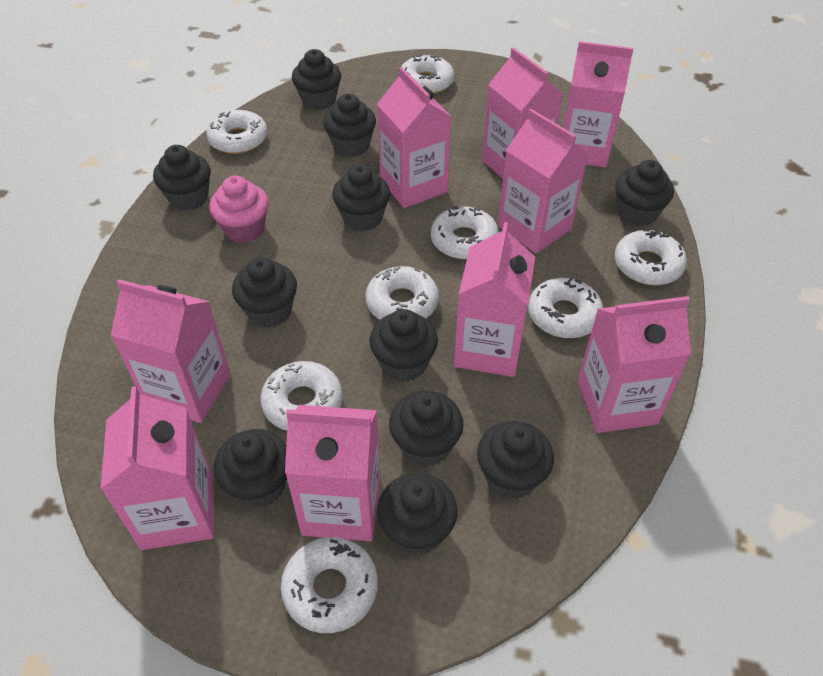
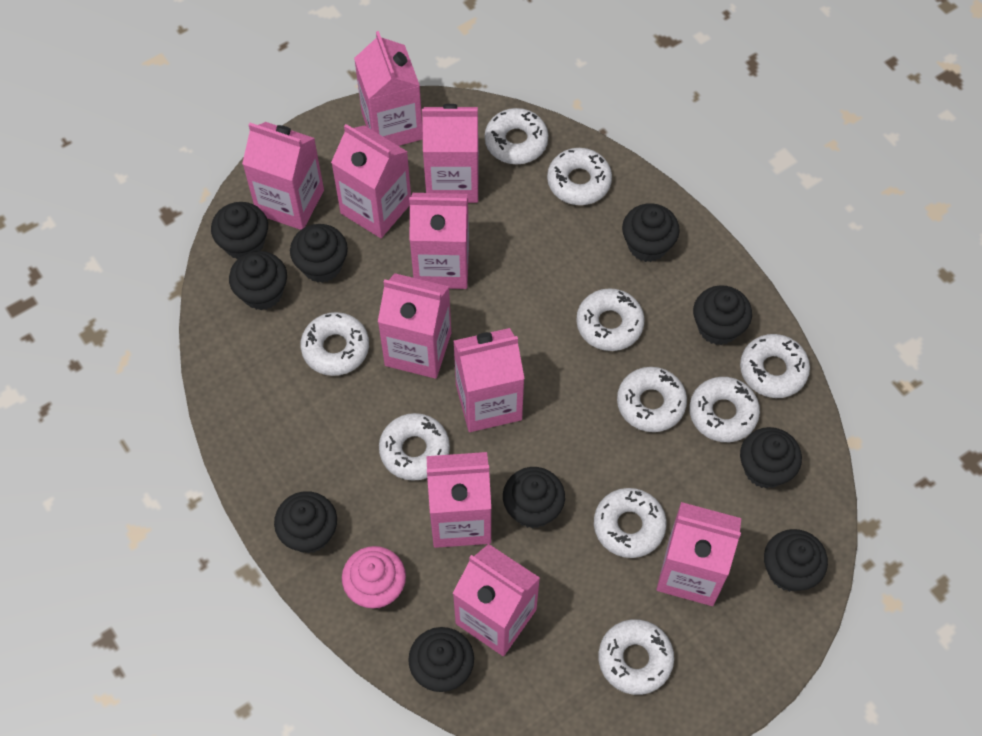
black cupcake: 11 -> 10
pink carton: 9 -> 10
white donut: 8 -> 10

